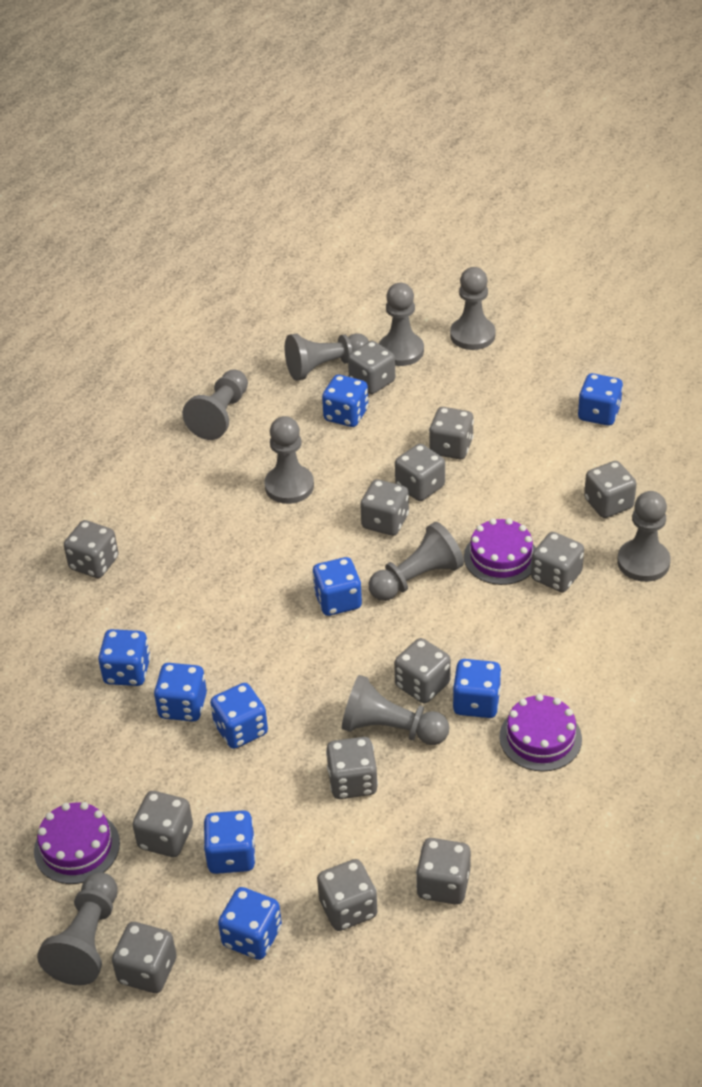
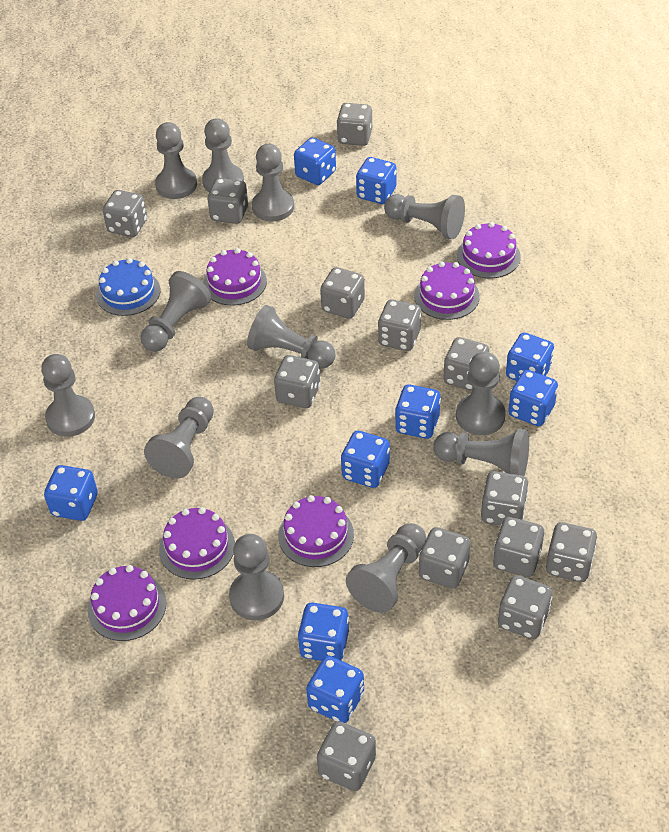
blue cake: 0 -> 1
grey pawn: 9 -> 12
purple cake: 3 -> 6

